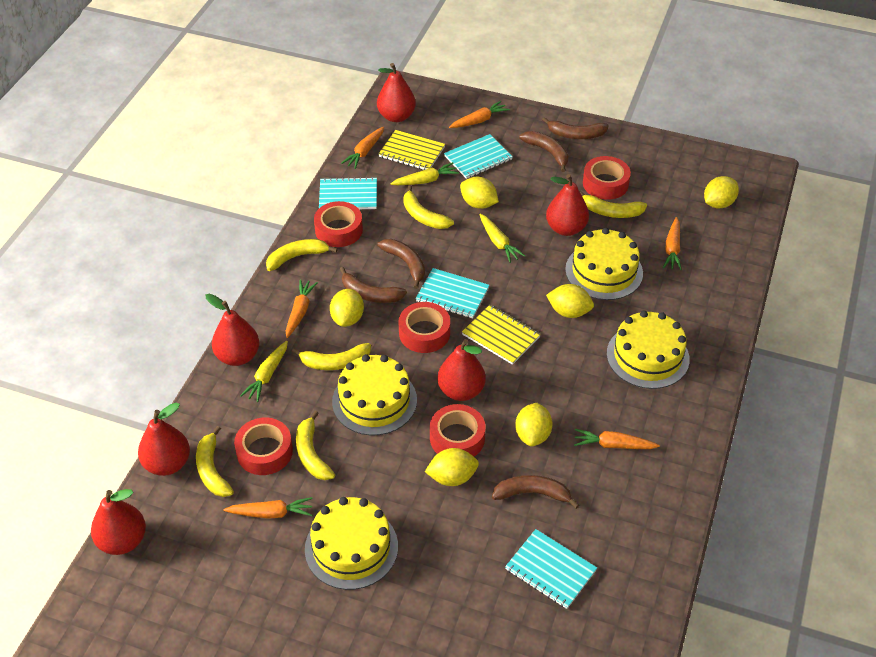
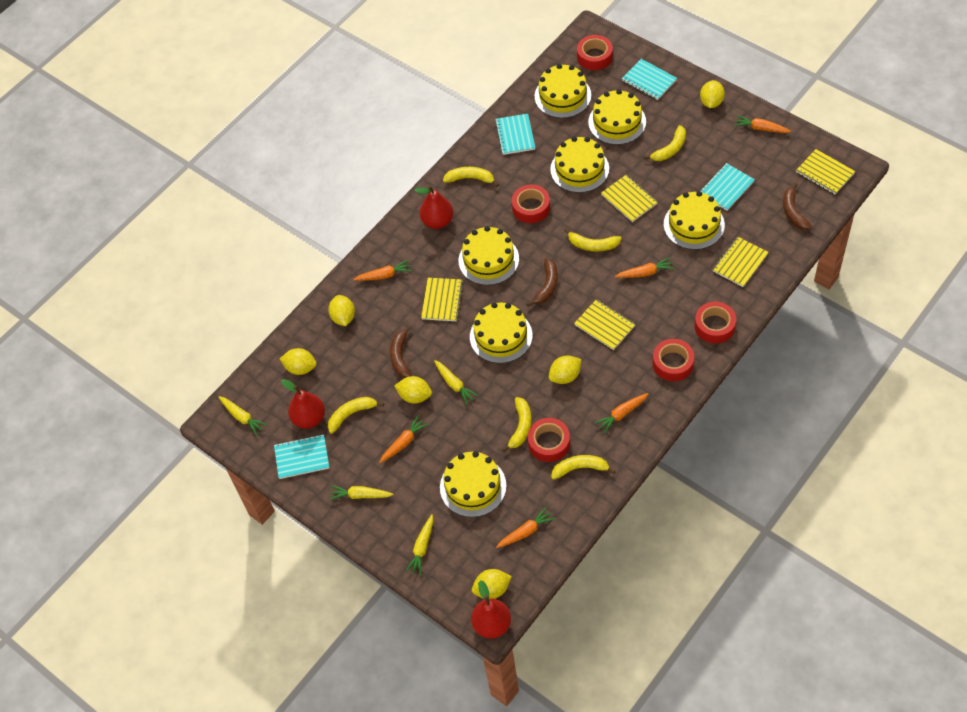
brown banana: 5 -> 3
red pear: 6 -> 3
yellow cake: 4 -> 7
yellow carrot: 3 -> 4
yellow notebook: 2 -> 5

